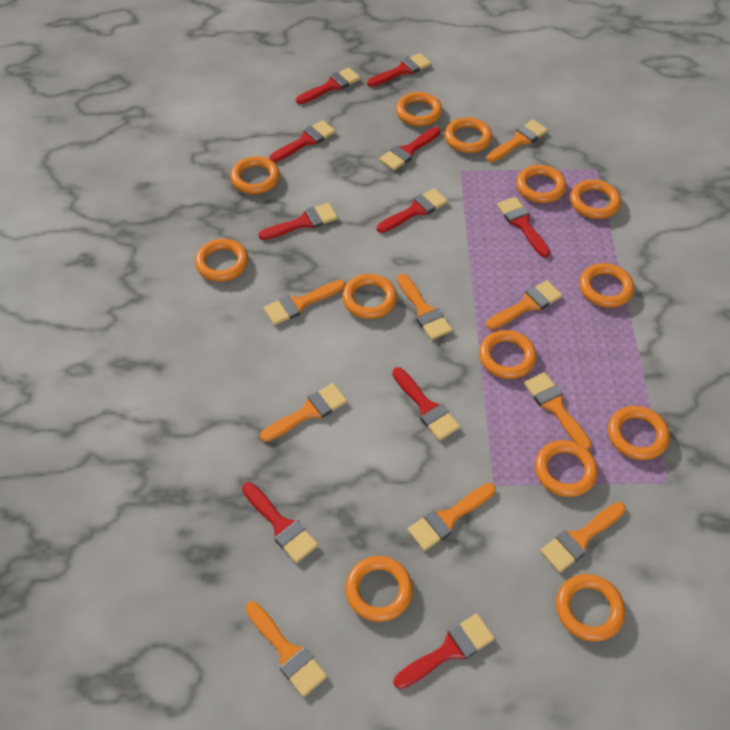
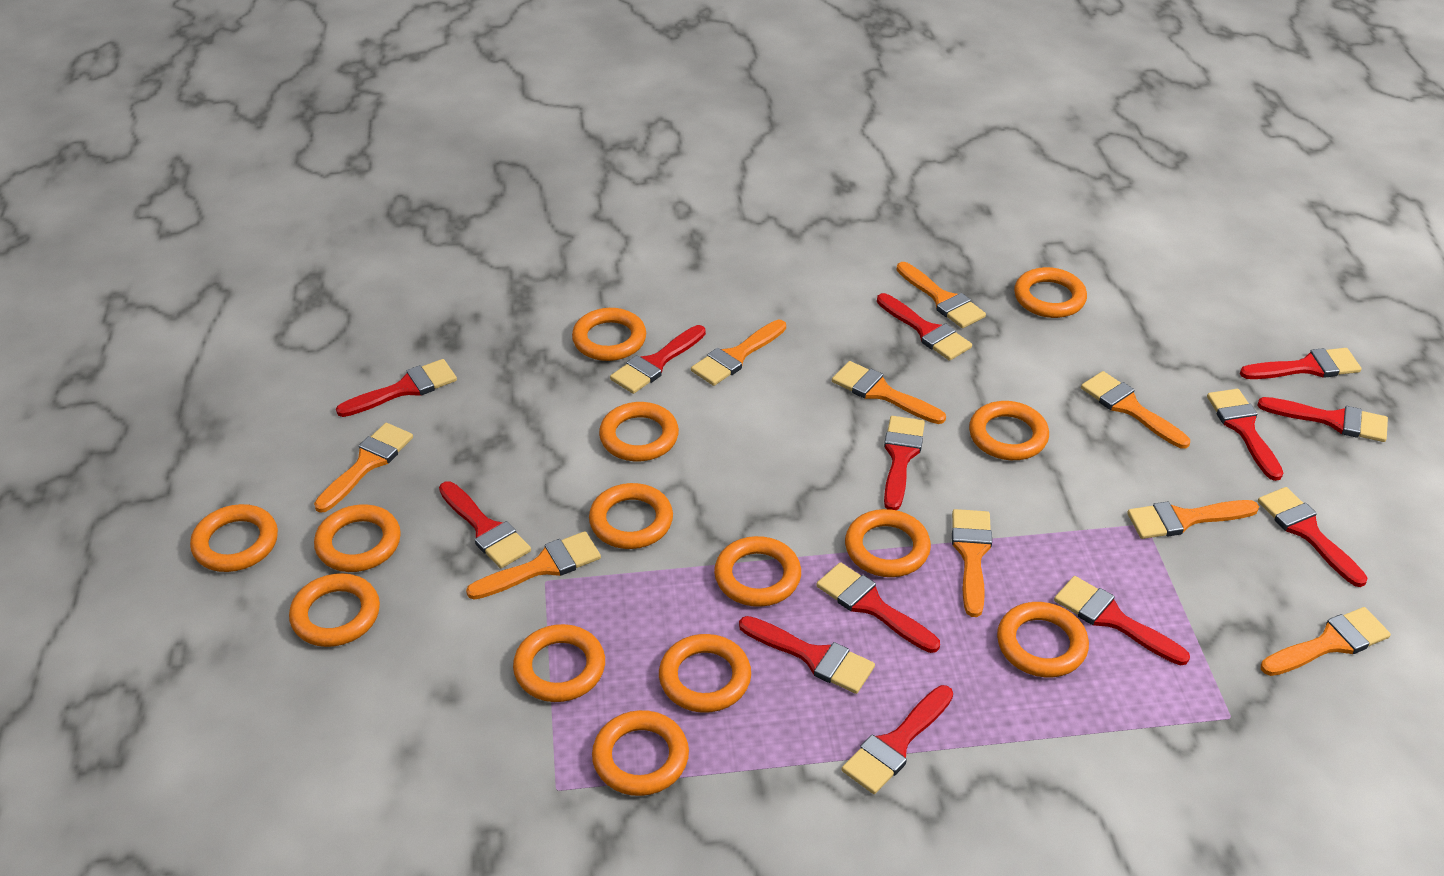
orange ring: 13 -> 14
red brush: 10 -> 13

